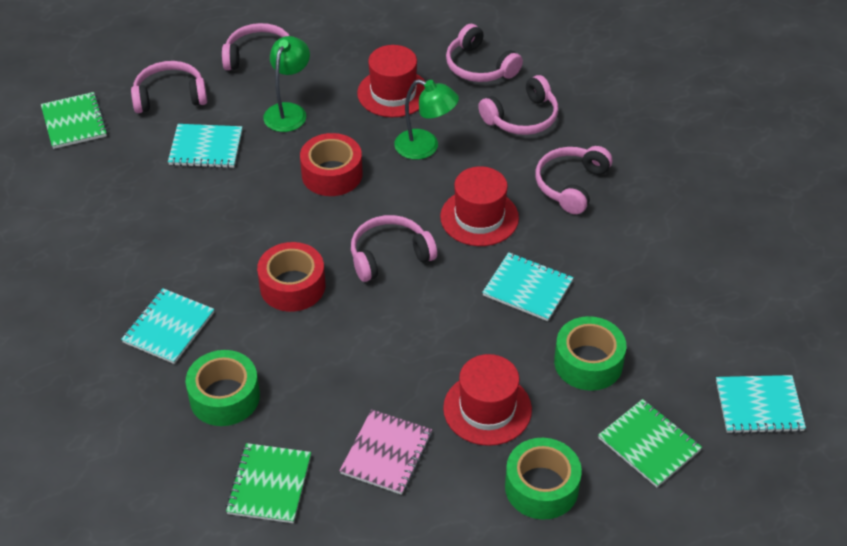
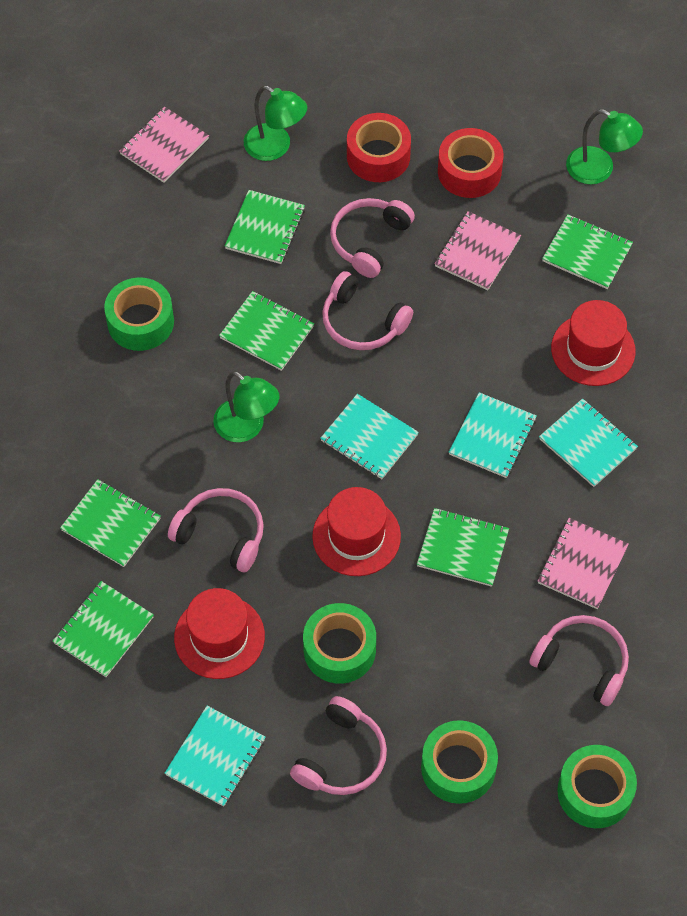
green lamp: 2 -> 3
green notebook: 3 -> 6
green tape: 3 -> 4
pink headphones: 6 -> 5
pink notebook: 1 -> 3

